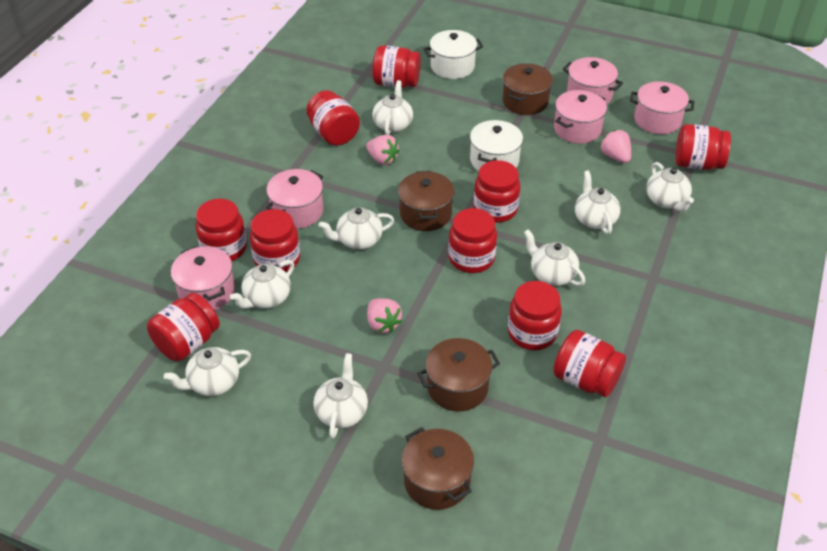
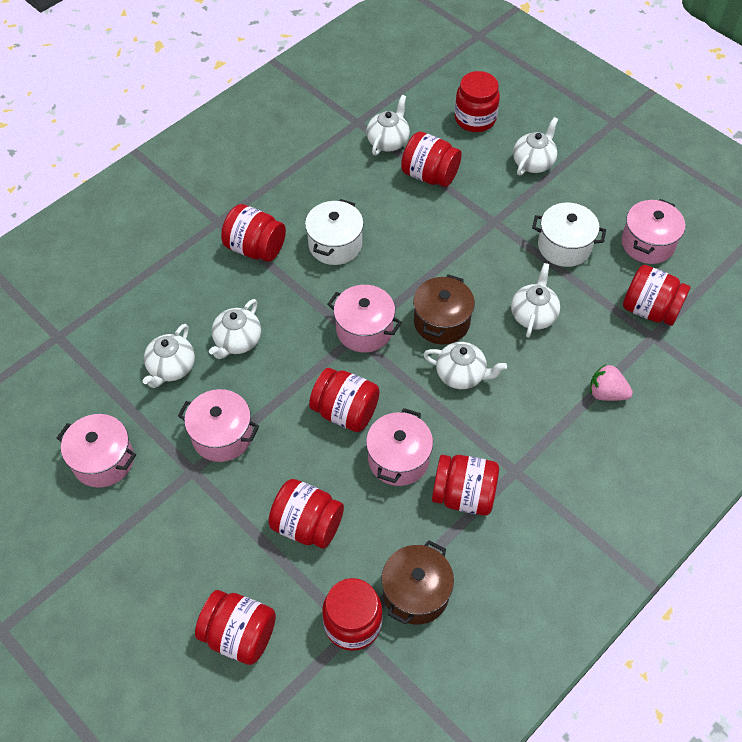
brown pot: 4 -> 2
pink strawberry: 3 -> 1
red jar: 10 -> 9
white teapot: 8 -> 6

